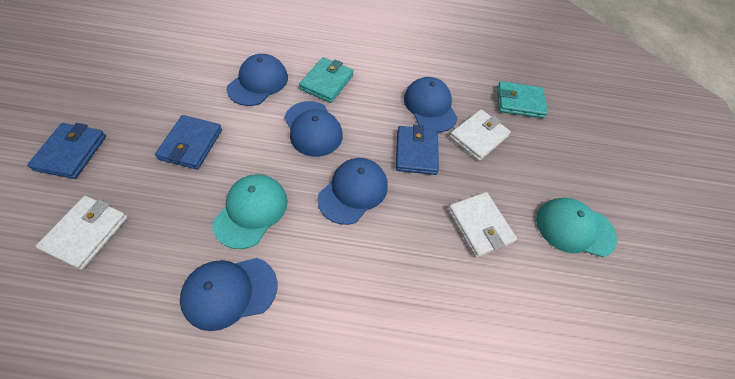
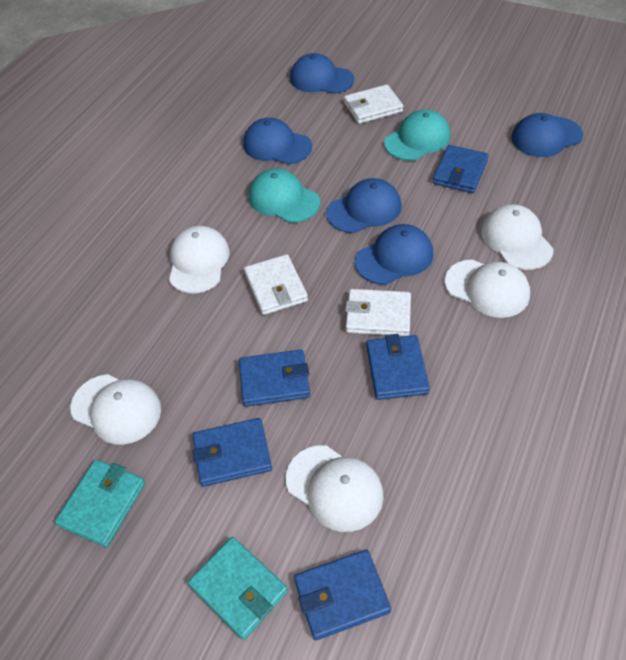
blue wallet: 3 -> 5
white cap: 0 -> 5

